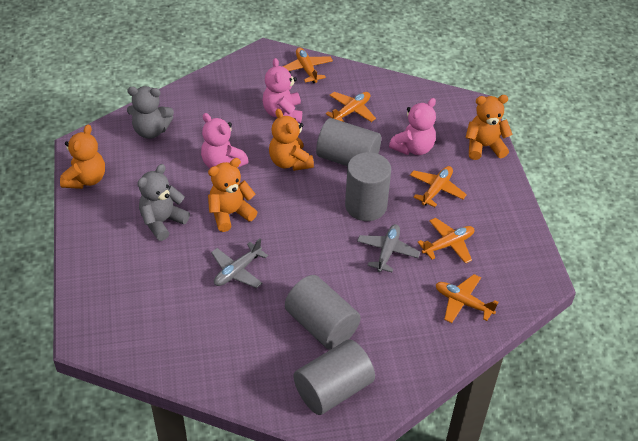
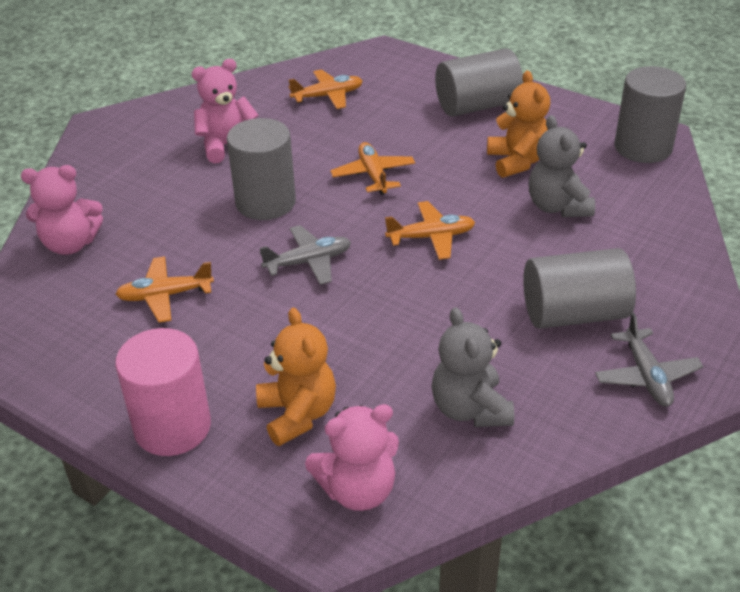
orange plane: 5 -> 4
orange teddy bear: 4 -> 2
pink cylinder: 0 -> 1

